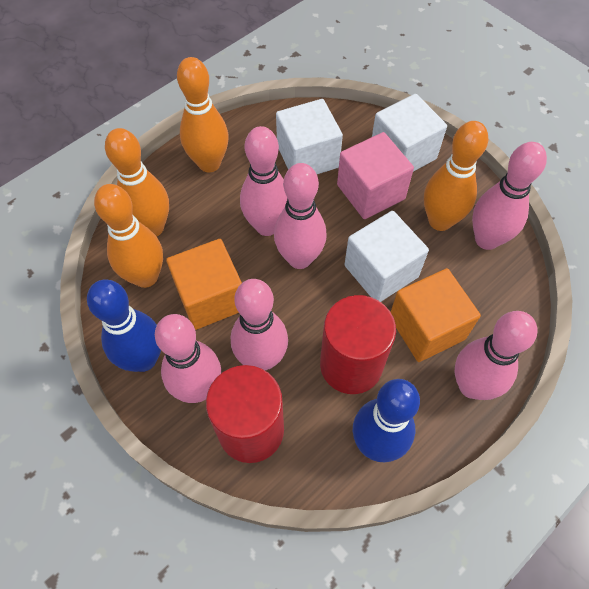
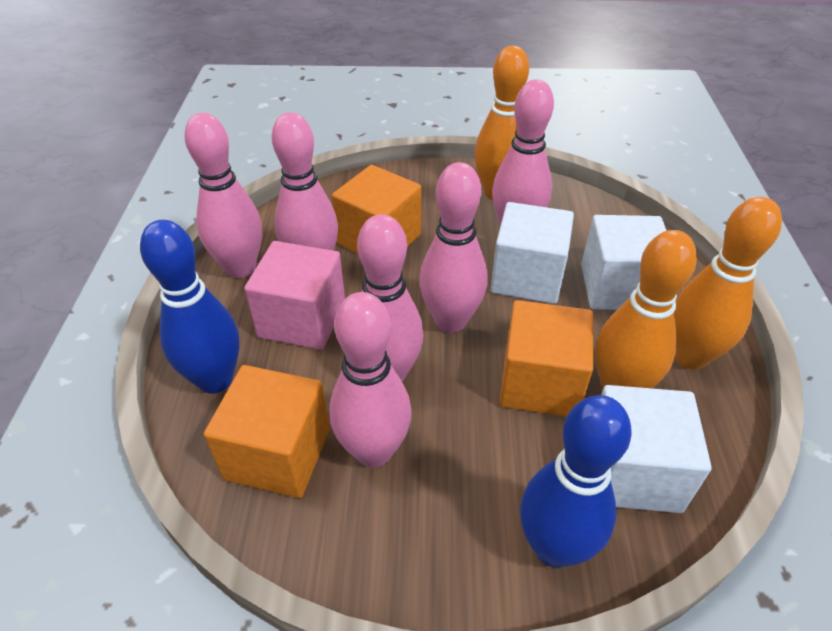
orange bowling pin: 4 -> 3
orange cube: 2 -> 3
red cylinder: 2 -> 0

